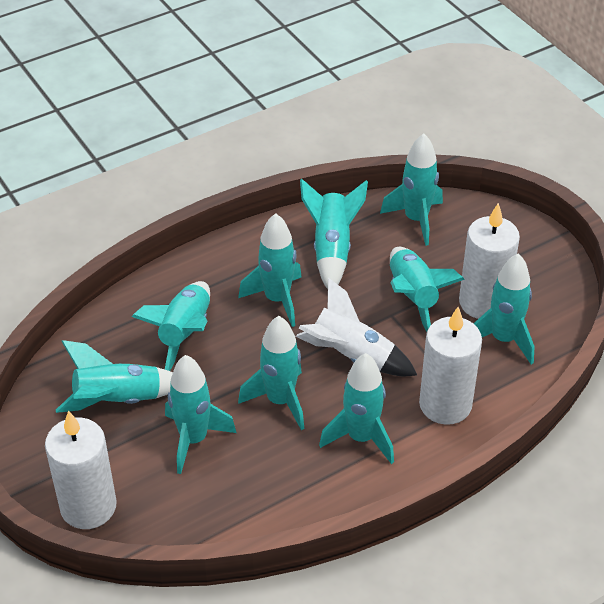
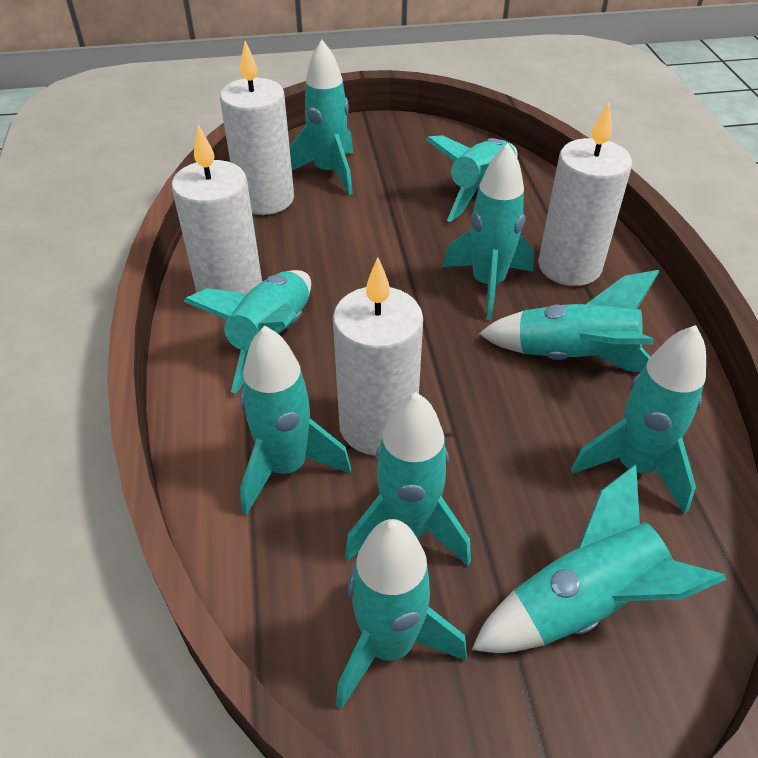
white candle: 3 -> 4
white rocket: 1 -> 0

